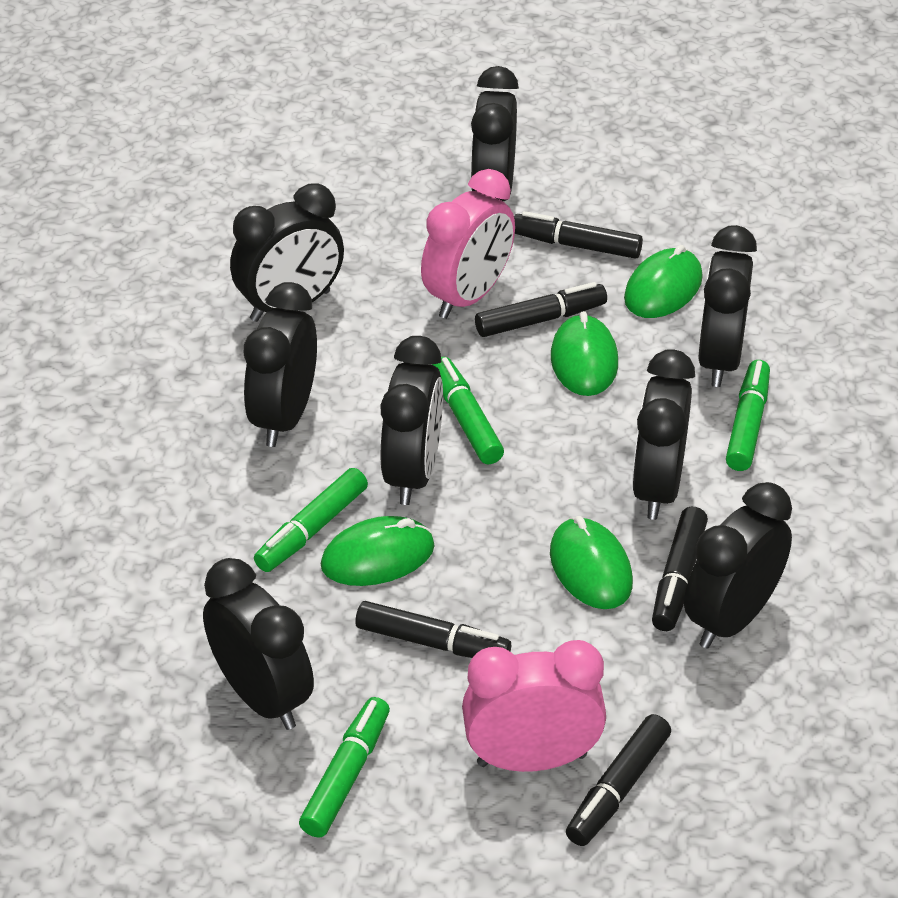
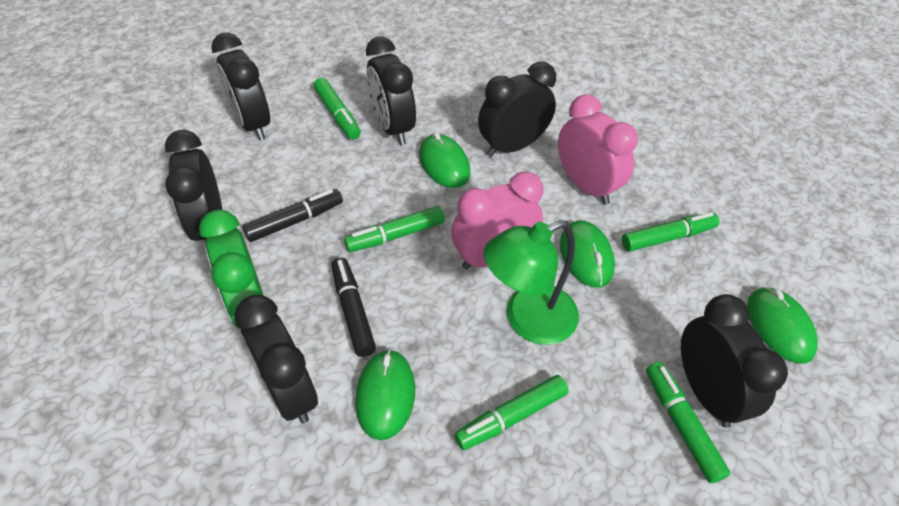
black clock: 8 -> 6
black marker: 5 -> 2
green clock: 0 -> 1
green lamp: 0 -> 1
green marker: 4 -> 5

